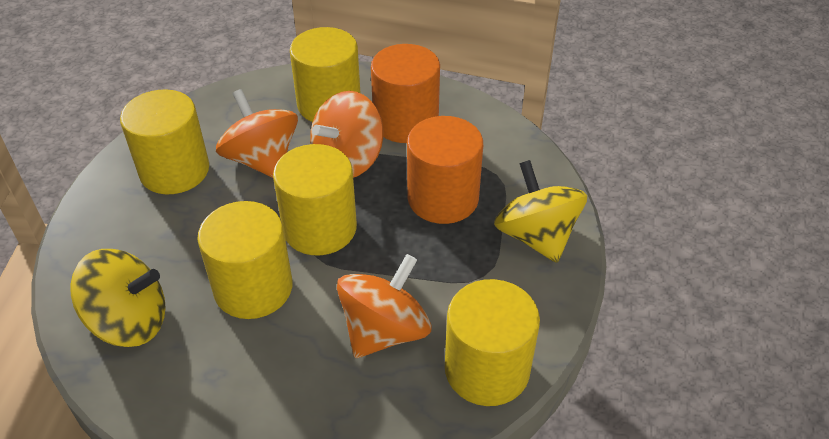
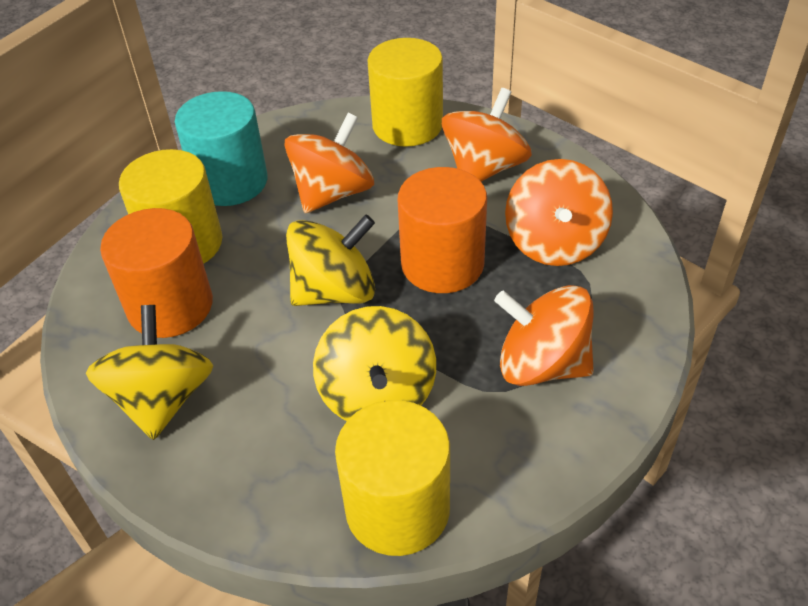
orange spinning top: 3 -> 4
turquoise cylinder: 0 -> 1
yellow cylinder: 5 -> 3
yellow spinning top: 2 -> 3

